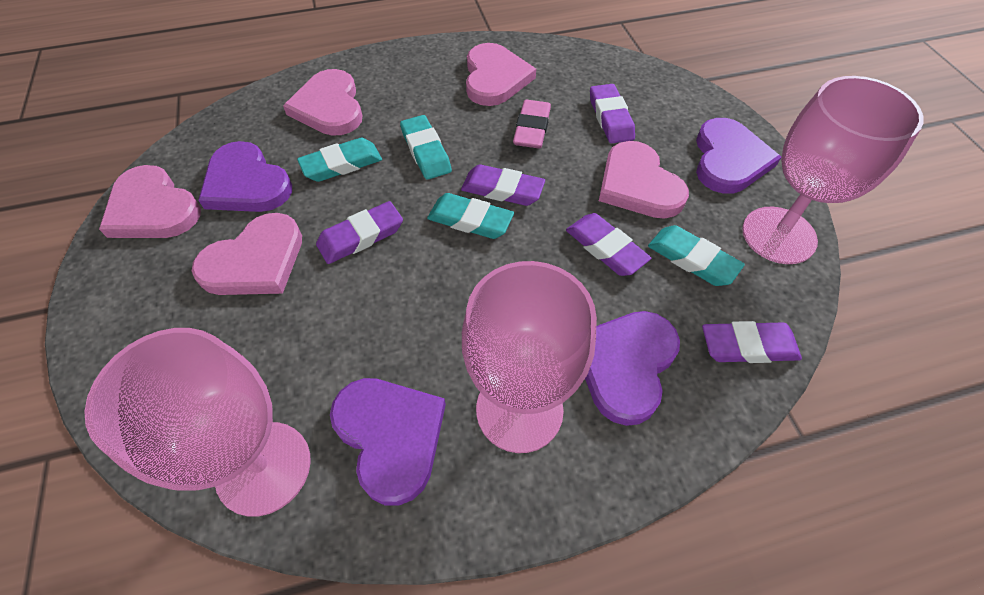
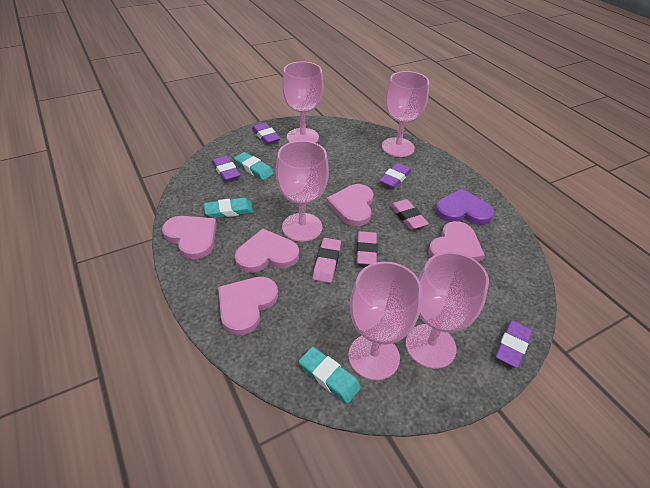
pink eraser: 1 -> 3
pink goblet: 3 -> 5
purple eraser: 5 -> 4
purple heart: 4 -> 1
turquoise eraser: 4 -> 3

